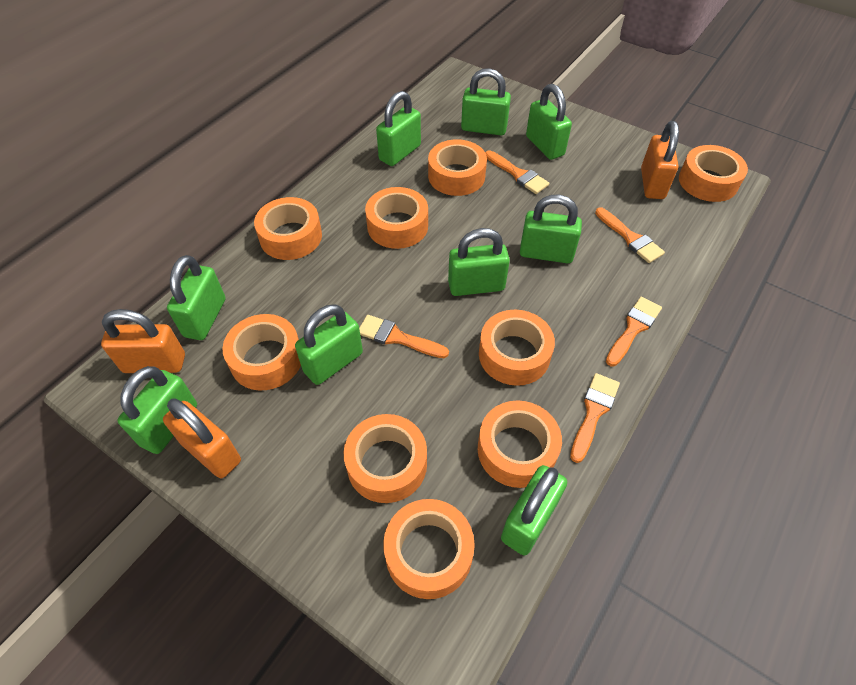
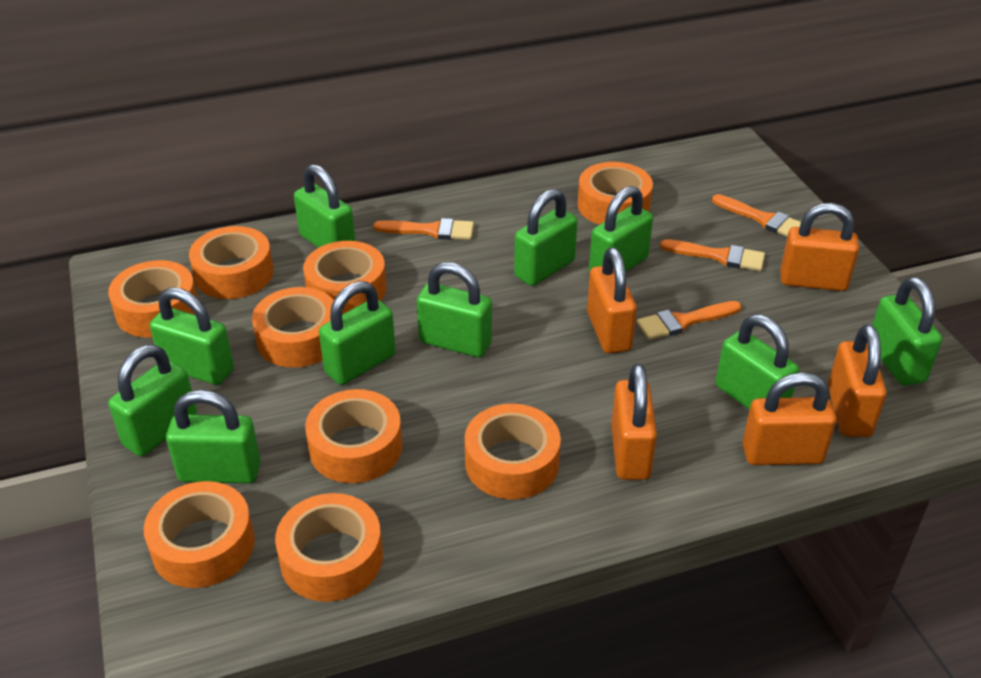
green padlock: 9 -> 10
orange brush: 5 -> 4
orange padlock: 3 -> 5

